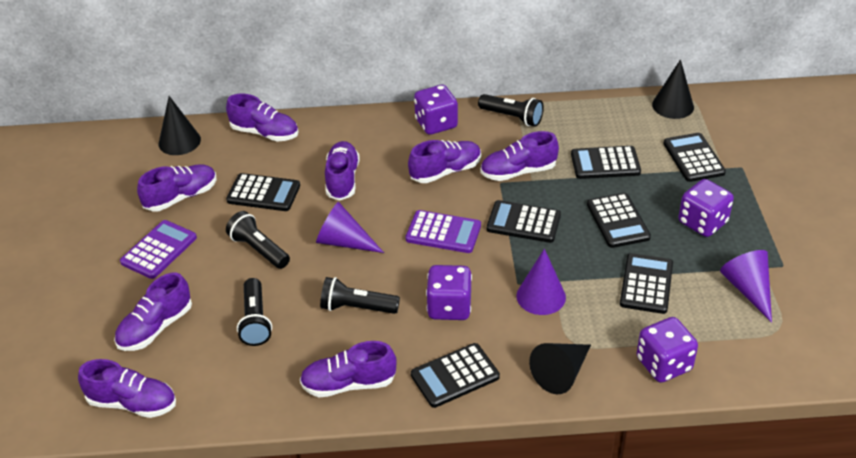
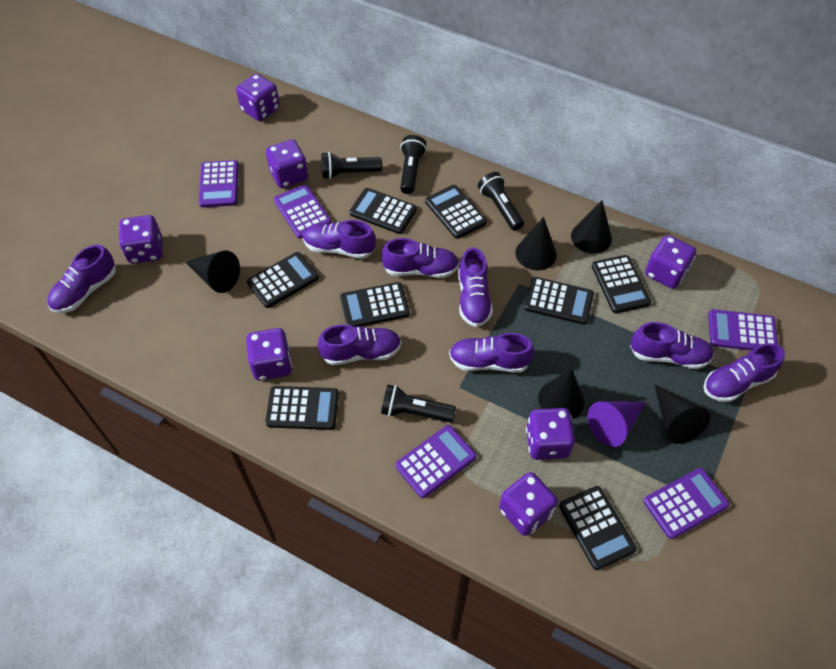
black calculator: 7 -> 8
black cone: 3 -> 5
purple calculator: 2 -> 5
purple cone: 3 -> 1
purple dice: 4 -> 7

